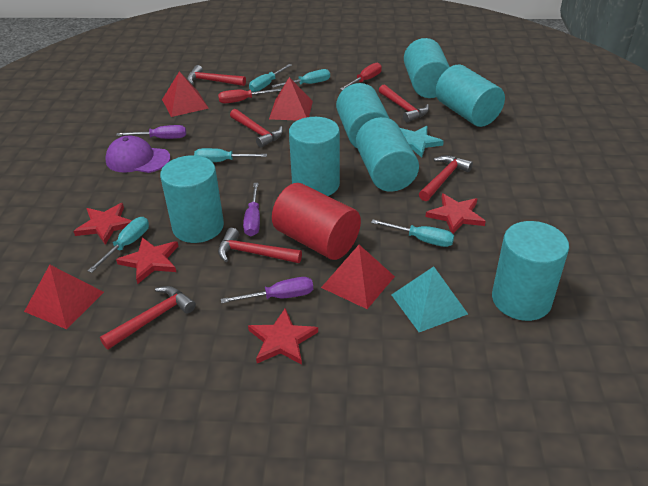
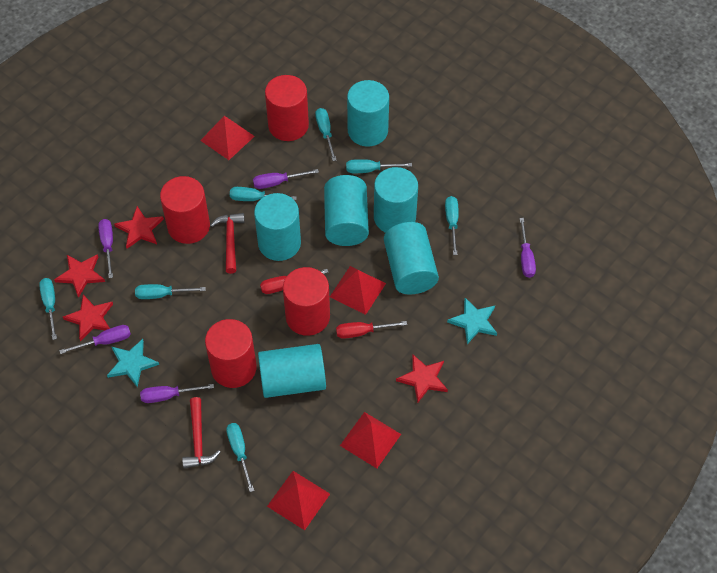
purple cap: 1 -> 0
purple screwdriver: 3 -> 5
red cylinder: 1 -> 4
red hammer: 6 -> 2
turquoise cylinder: 7 -> 6
turquoise pyramid: 1 -> 0
turquoise screwdriver: 5 -> 7
turquoise star: 1 -> 2

